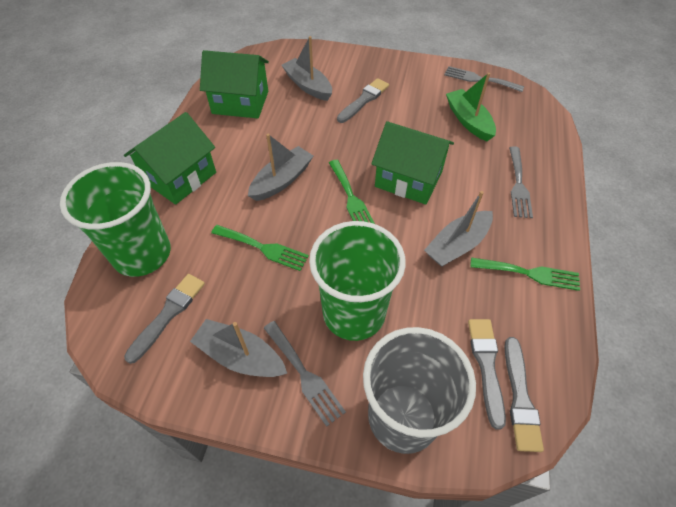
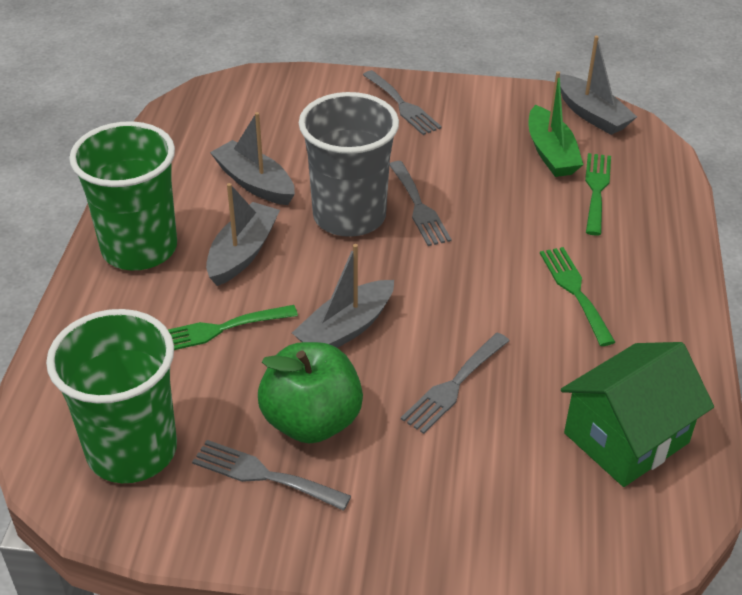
green apple: 0 -> 1
green house: 3 -> 1
grey brush: 4 -> 0
grey fork: 3 -> 4

